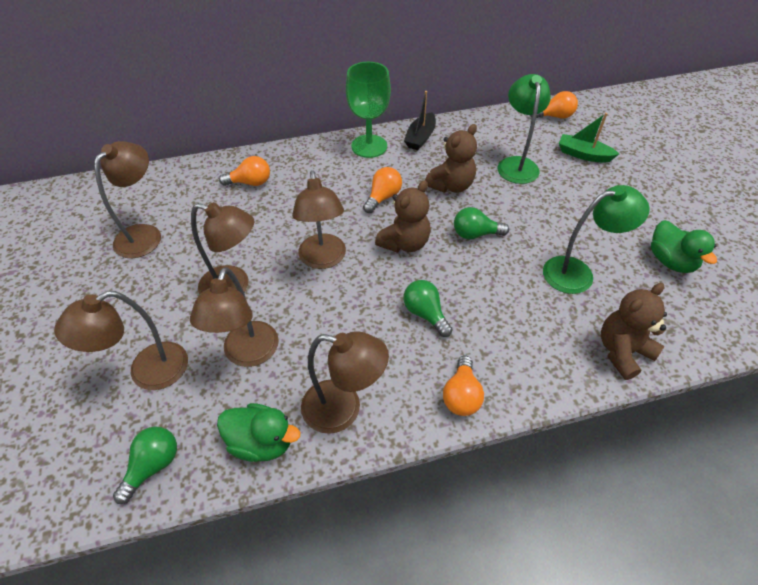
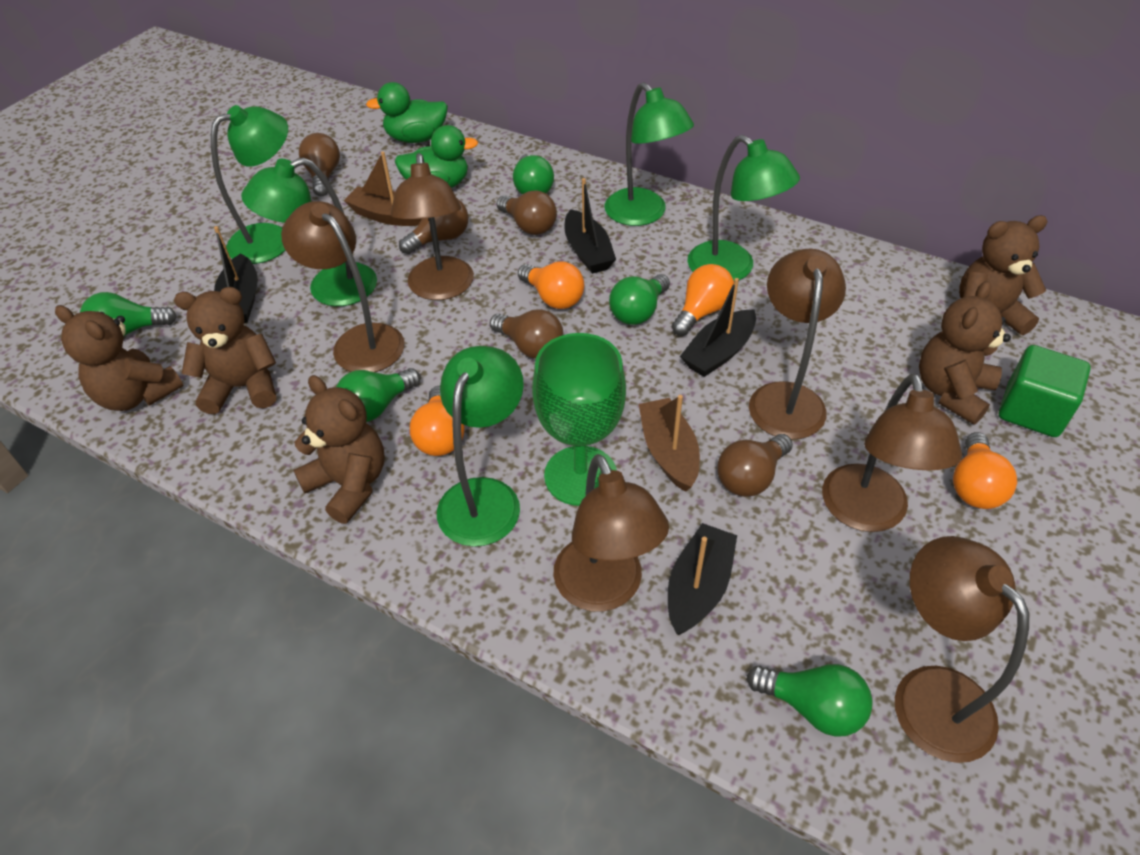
black boat: 1 -> 4
brown boat: 0 -> 2
brown light bulb: 0 -> 5
brown teddy bear: 3 -> 5
green boat: 1 -> 0
green cube: 0 -> 1
green lamp: 2 -> 5
green light bulb: 3 -> 5

